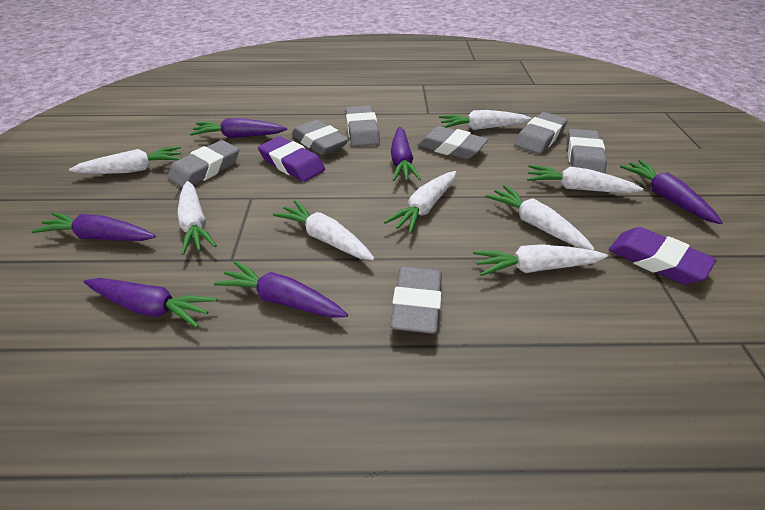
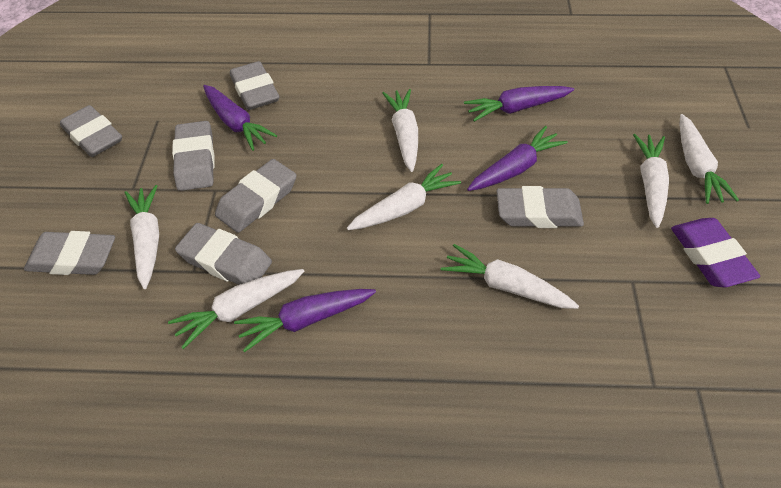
purple carrot: 6 -> 4
purple eraser: 2 -> 1
white carrot: 8 -> 7

